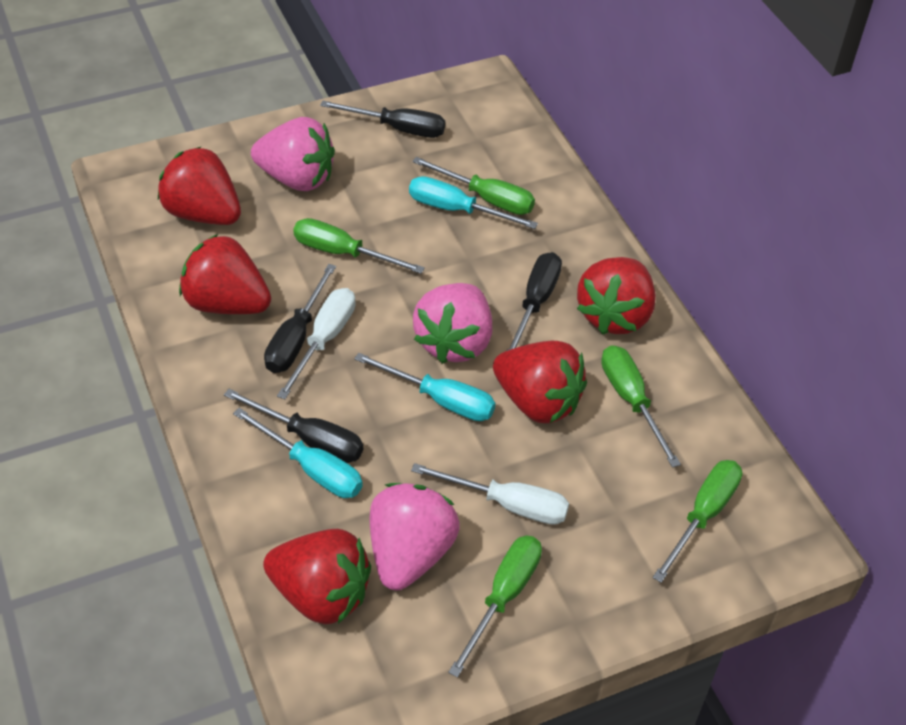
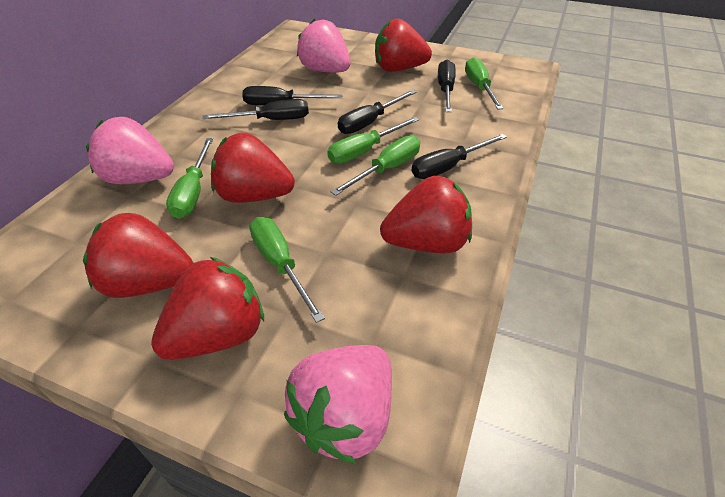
black screwdriver: 4 -> 5
turquoise screwdriver: 3 -> 0
white screwdriver: 2 -> 0

